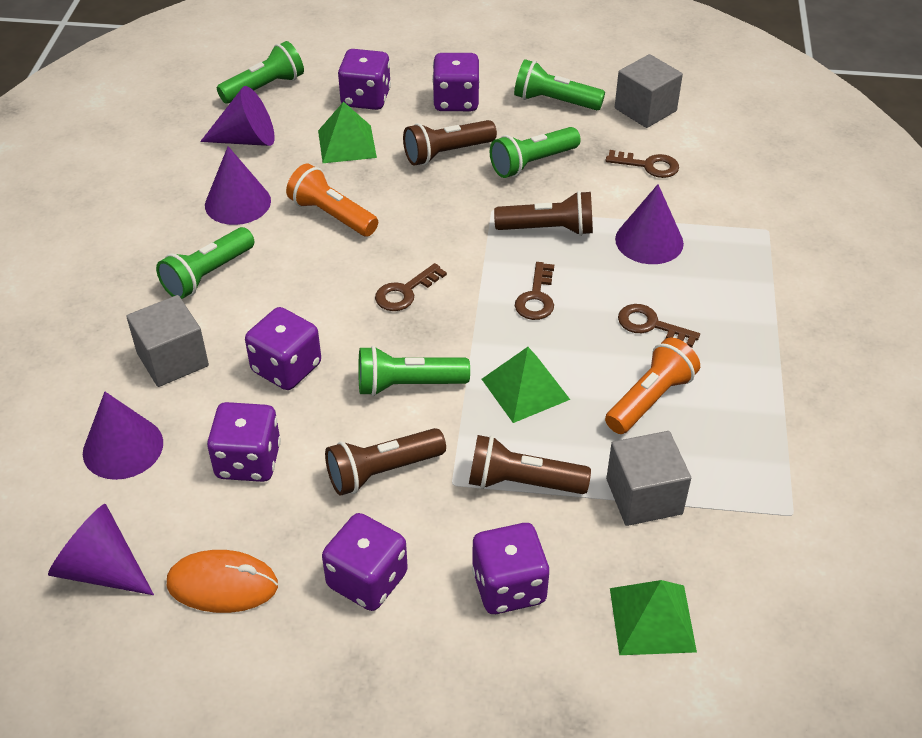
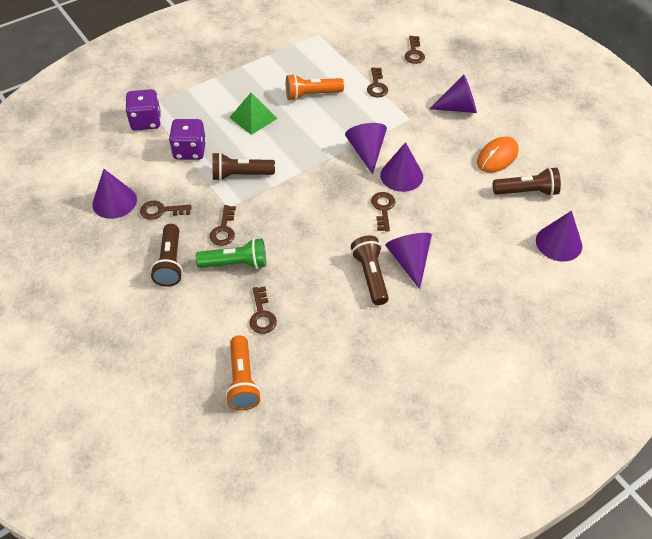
brown key: 4 -> 6
green flashlight: 5 -> 1
green pyramid: 3 -> 1
grey cube: 3 -> 0
purple cone: 5 -> 6
purple dice: 6 -> 2

